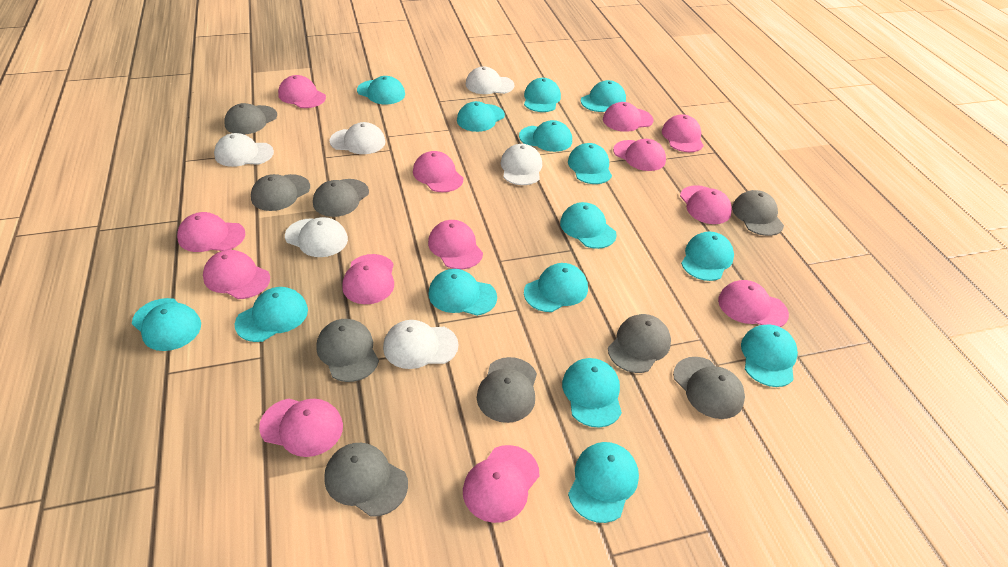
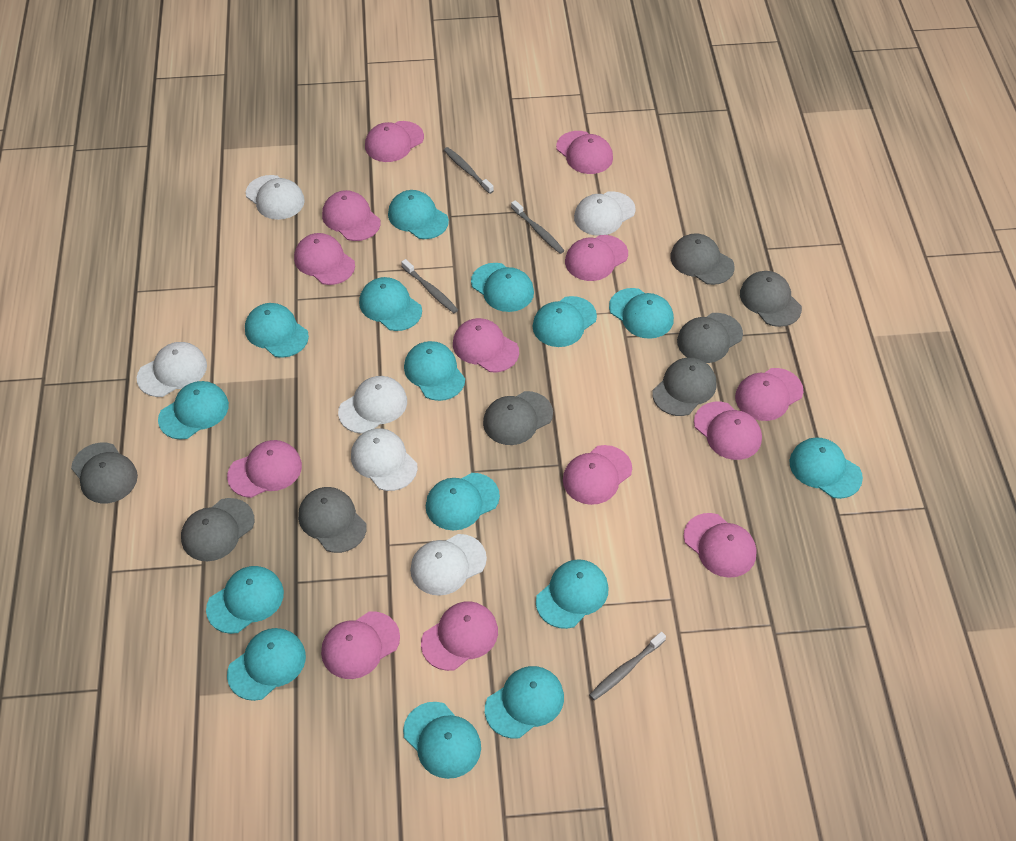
grey cap: 9 -> 8
grey toothbrush: 0 -> 4

